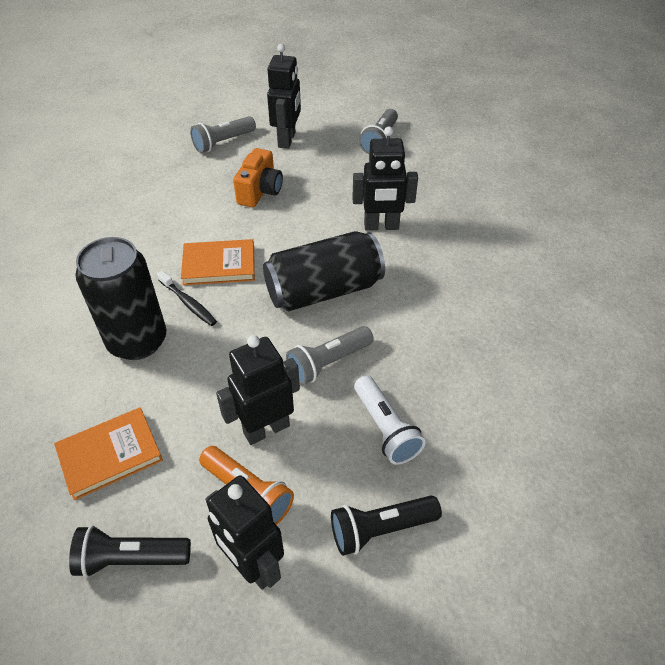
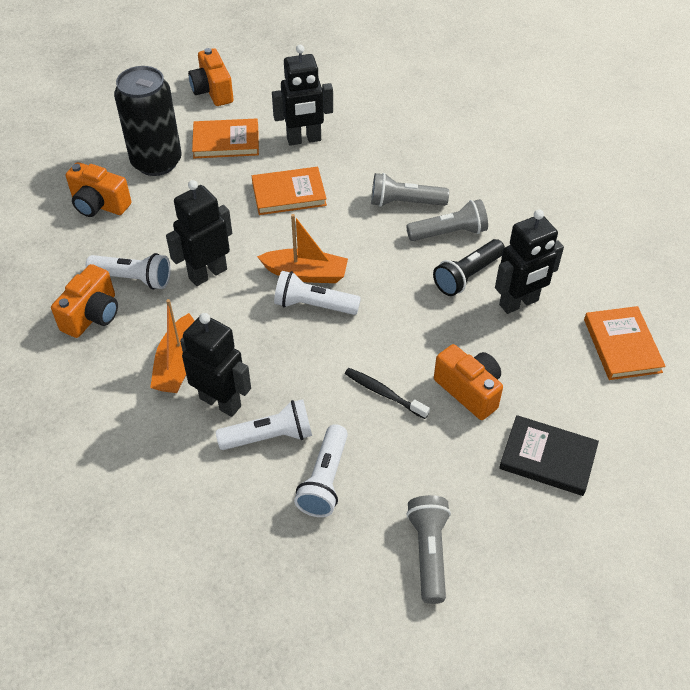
black book: 0 -> 1
black can: 2 -> 1
black flashlight: 2 -> 1
orange boat: 0 -> 2
orange book: 2 -> 3
orange camera: 1 -> 4
orange flashlight: 1 -> 0
white flashlight: 1 -> 4

